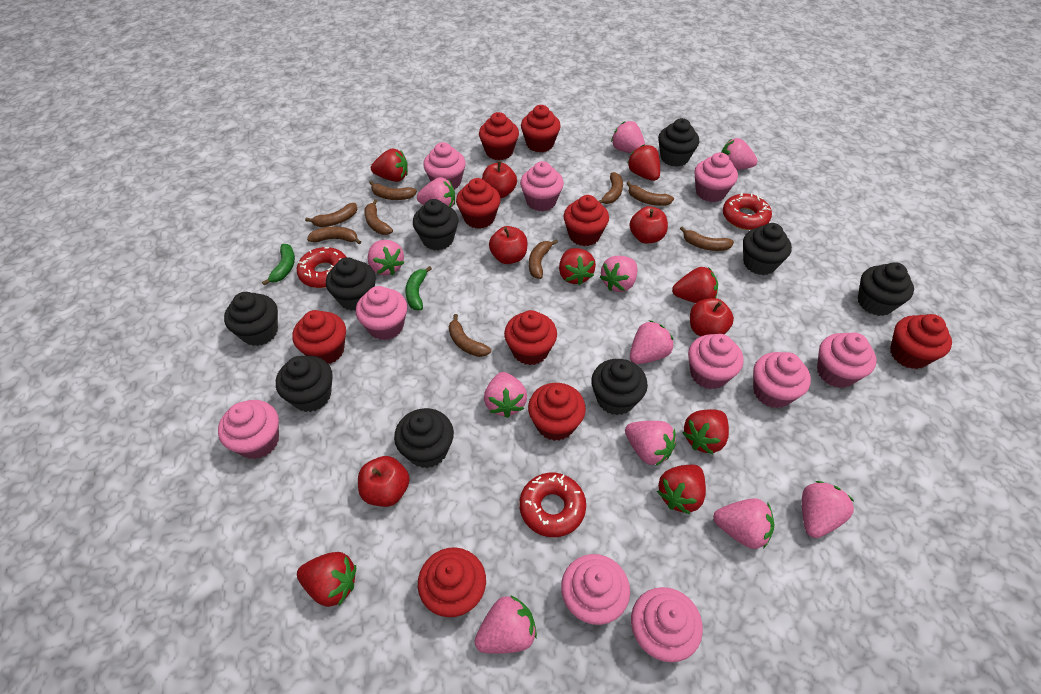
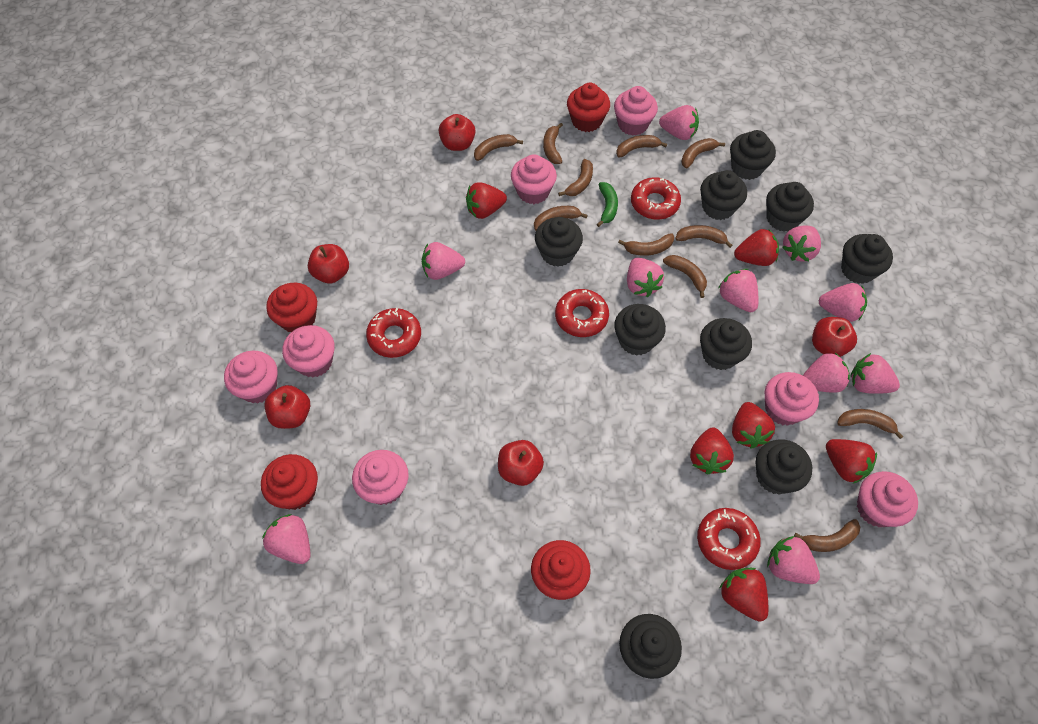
brown banana: 9 -> 11
green banana: 2 -> 1
pink cupcake: 10 -> 7
pink strawberry: 11 -> 10
red cupcake: 9 -> 4
red donut: 3 -> 4
red strawberry: 7 -> 6

